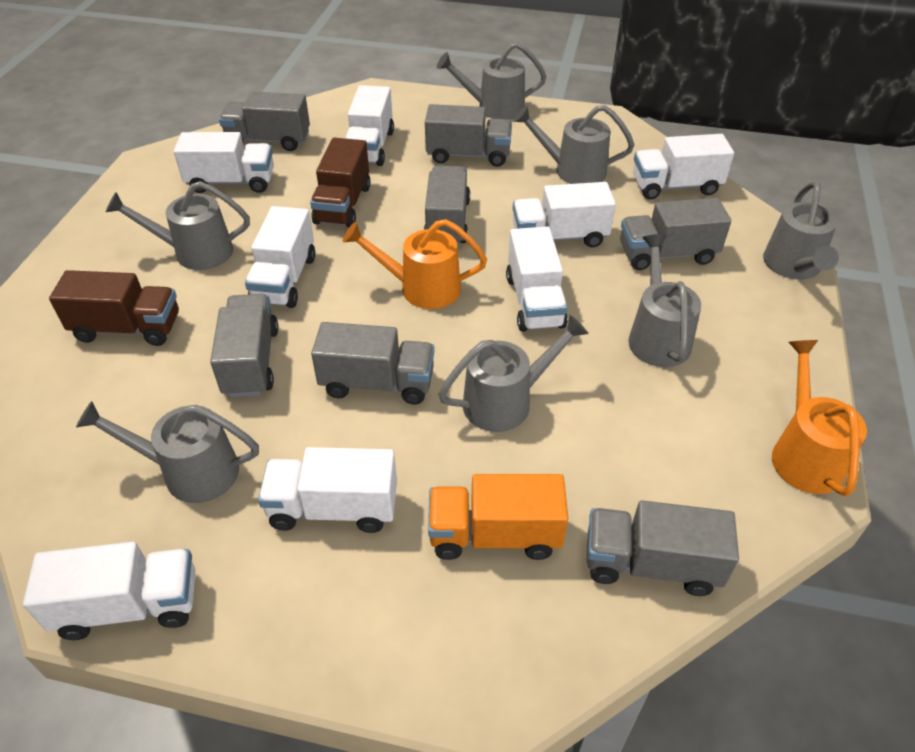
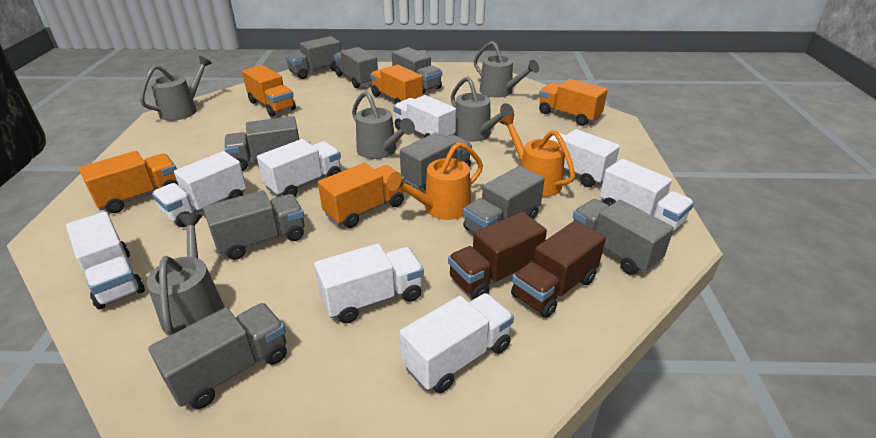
grey truck: 7 -> 9
grey watering can: 7 -> 5
orange truck: 1 -> 5

